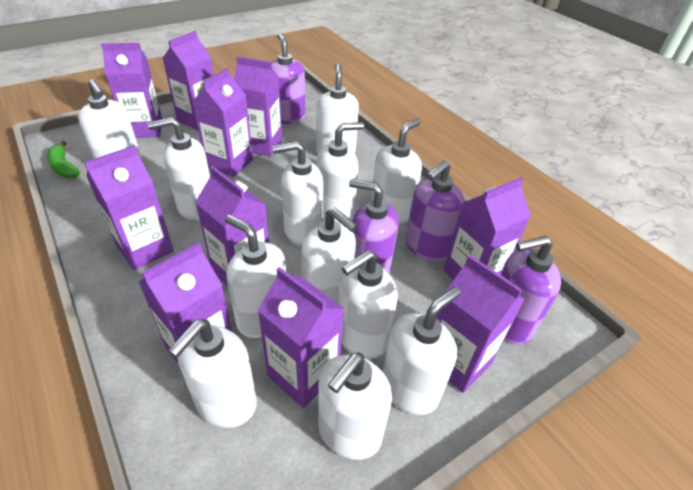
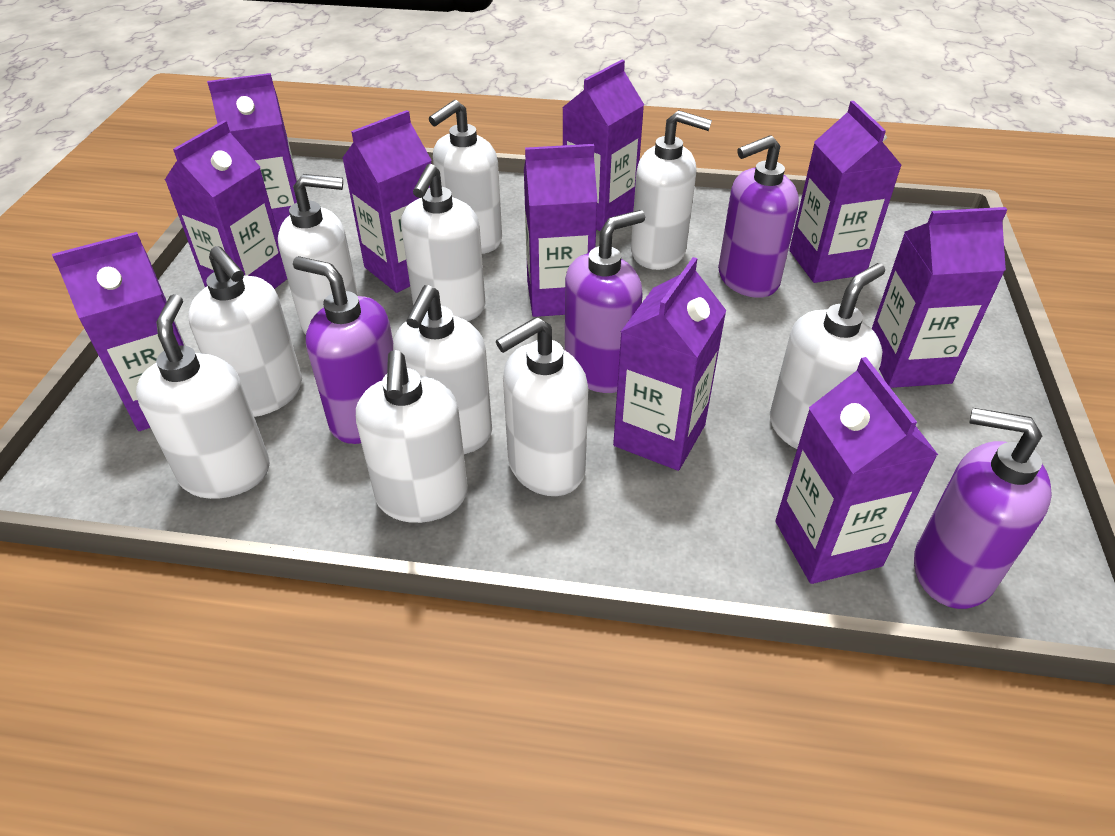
green banana: 1 -> 0
white soap dispenser: 12 -> 10

